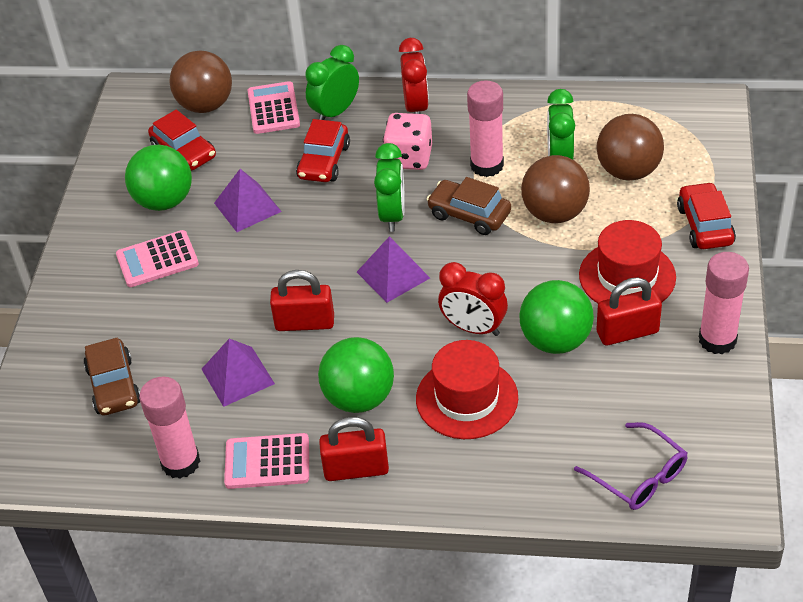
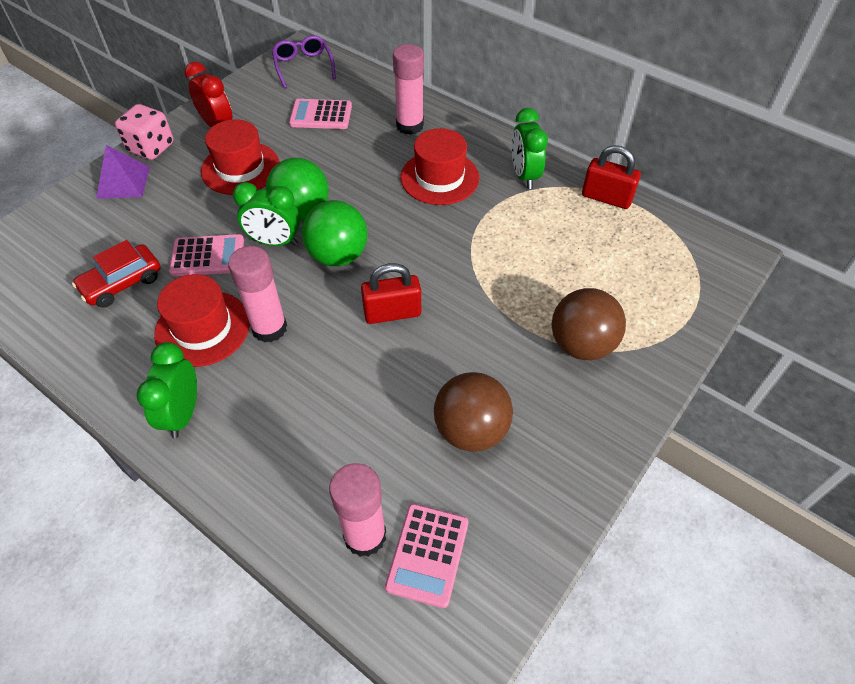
brown ball: 3 -> 2
brown car: 2 -> 0
green ball: 3 -> 2
purple pyramid: 3 -> 1
red car: 3 -> 1
red clock: 2 -> 1
red hat: 2 -> 3
red padlock: 3 -> 2

